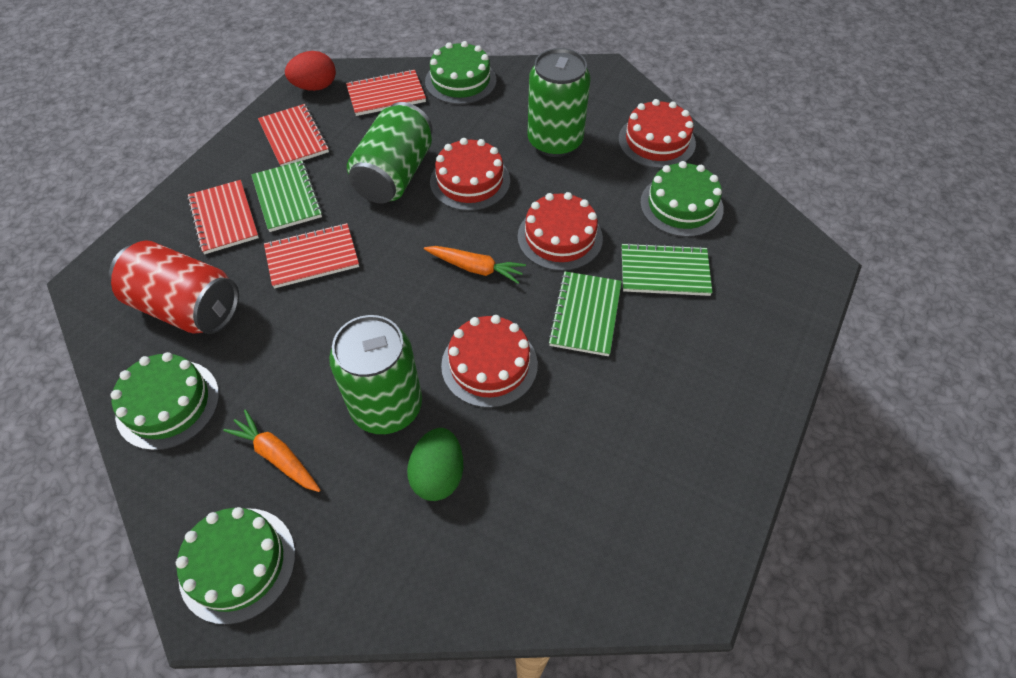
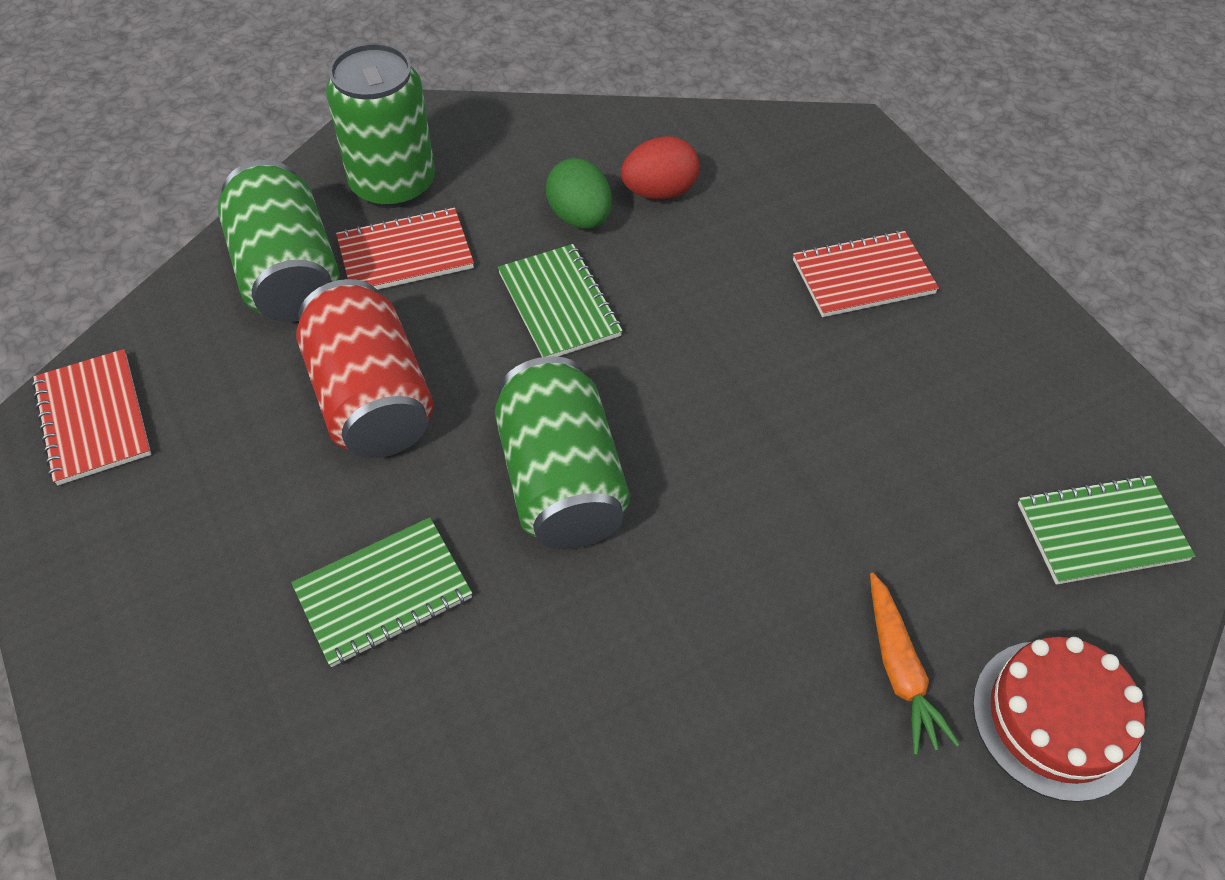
green cake: 4 -> 0
orange carrot: 2 -> 1
red cake: 4 -> 1
red notebook: 4 -> 3

